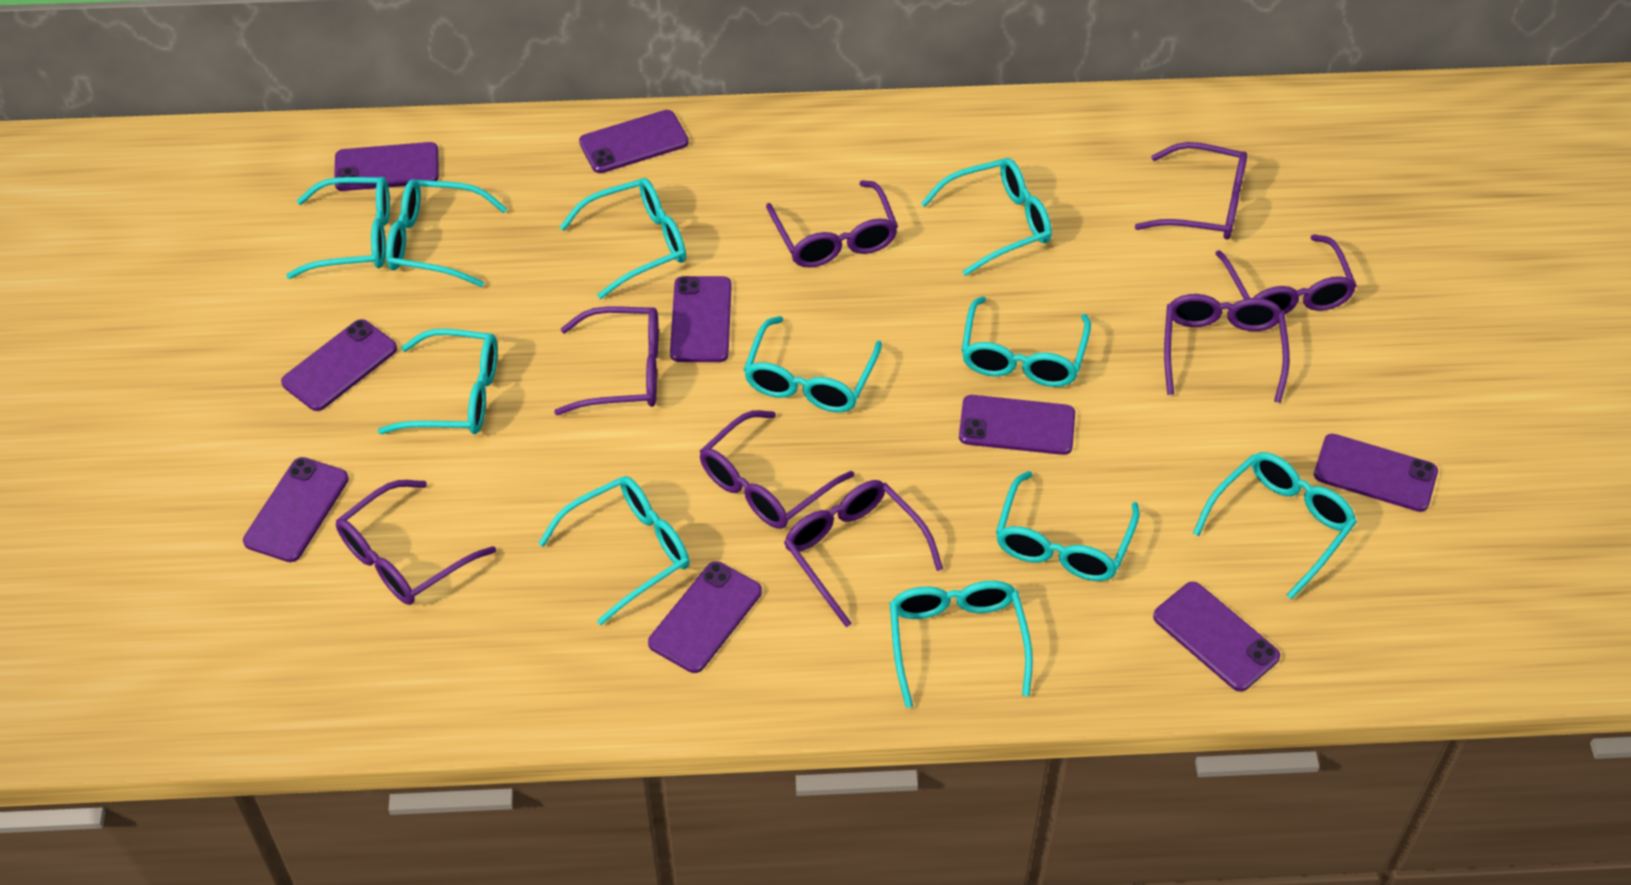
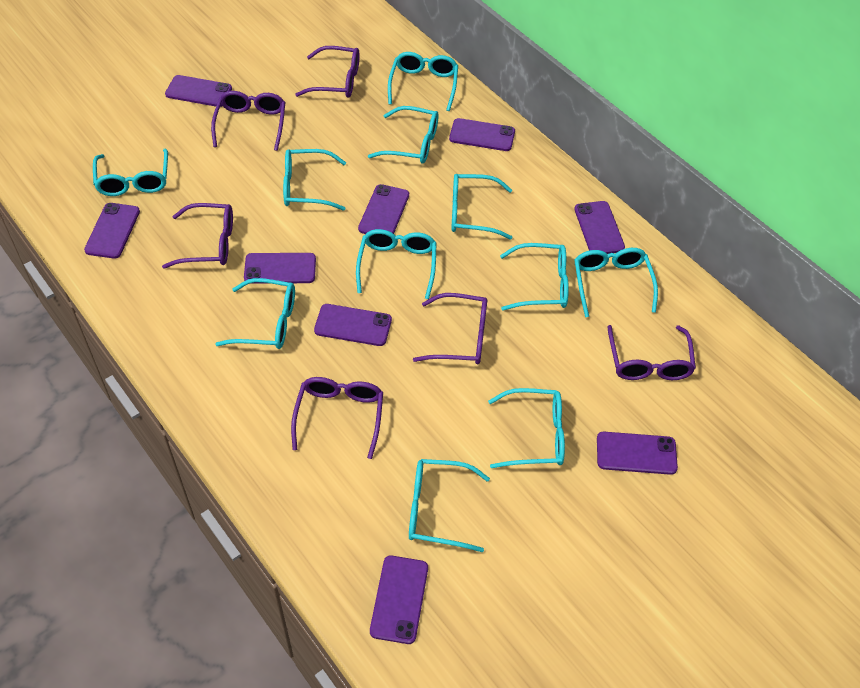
purple glasses: 8 -> 6

